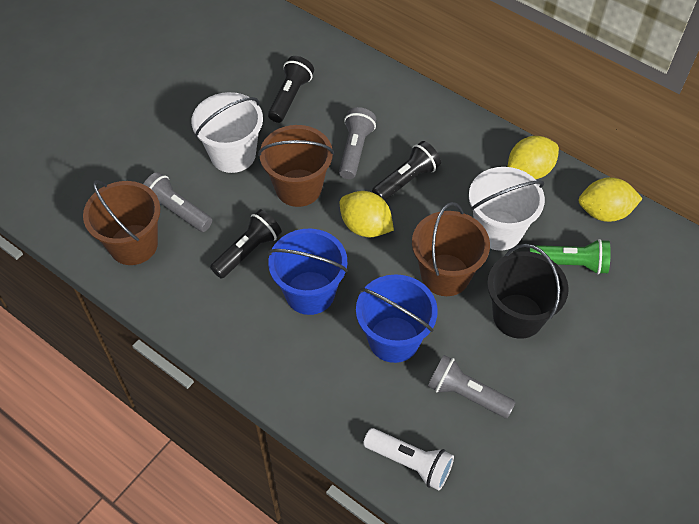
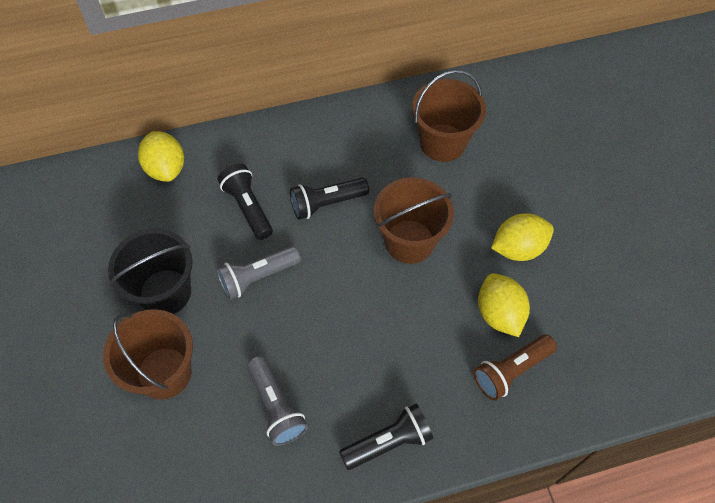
blue bucket: 2 -> 0
brown flashlight: 0 -> 1
green flashlight: 1 -> 0
grey flashlight: 3 -> 2
white bucket: 2 -> 0
white flashlight: 1 -> 0

